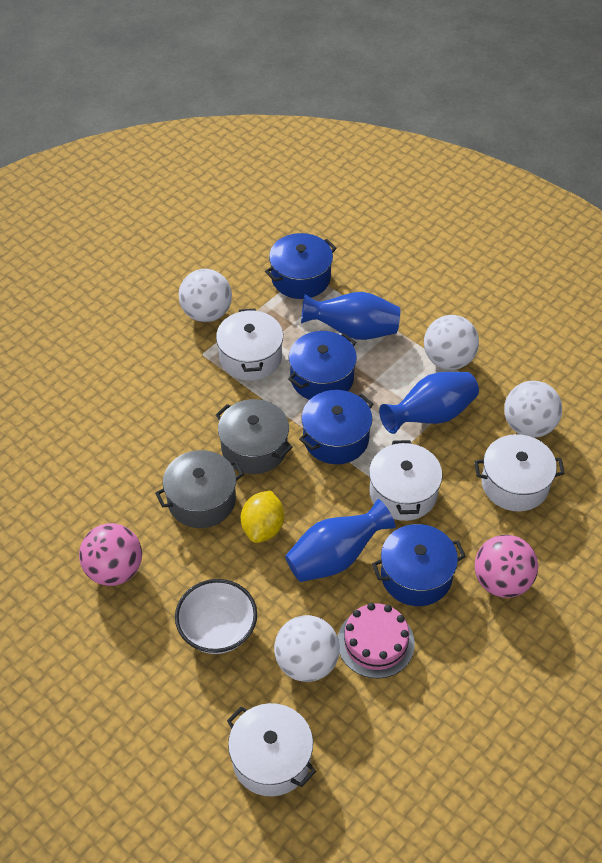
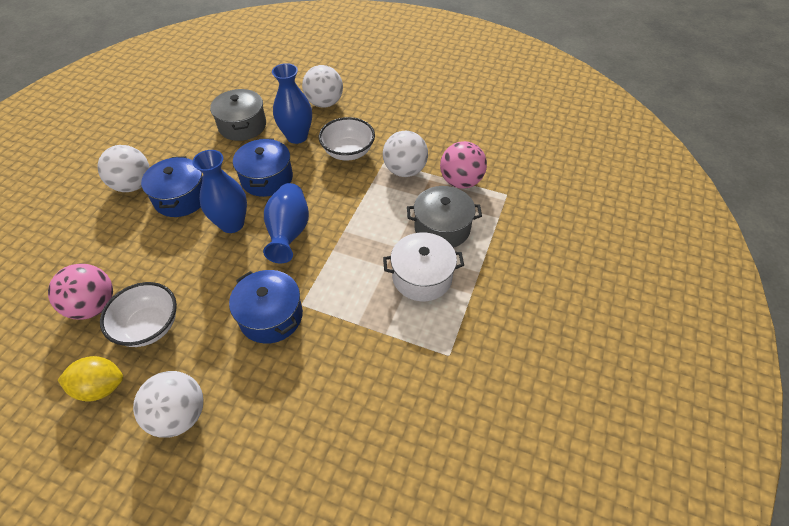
blue pot: 4 -> 3
pink cake: 1 -> 0
white bowl: 1 -> 2
white pot: 4 -> 1

